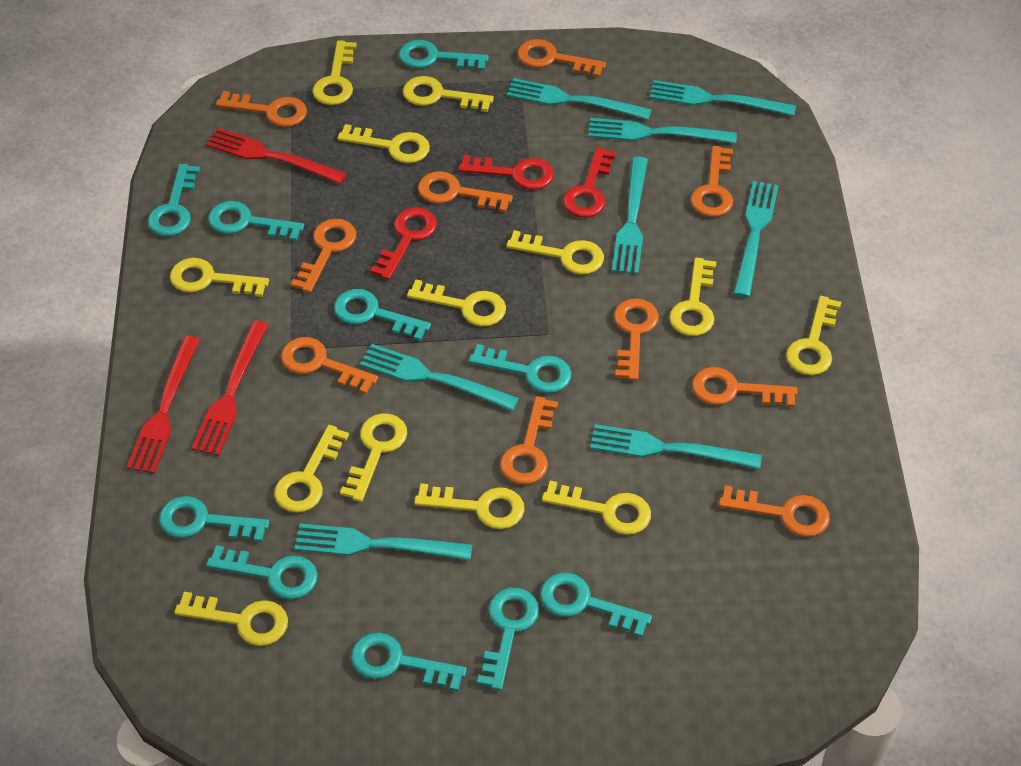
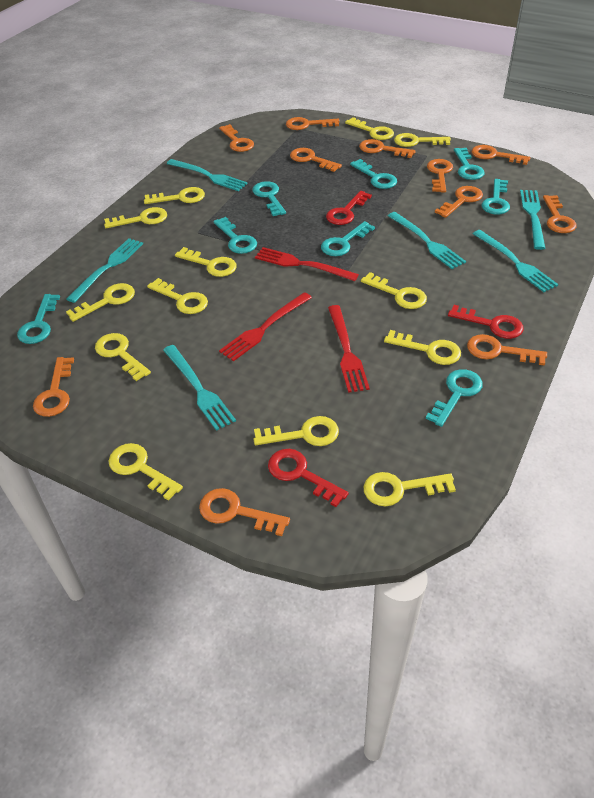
orange key: 10 -> 11
turquoise fork: 8 -> 6
turquoise key: 10 -> 8

